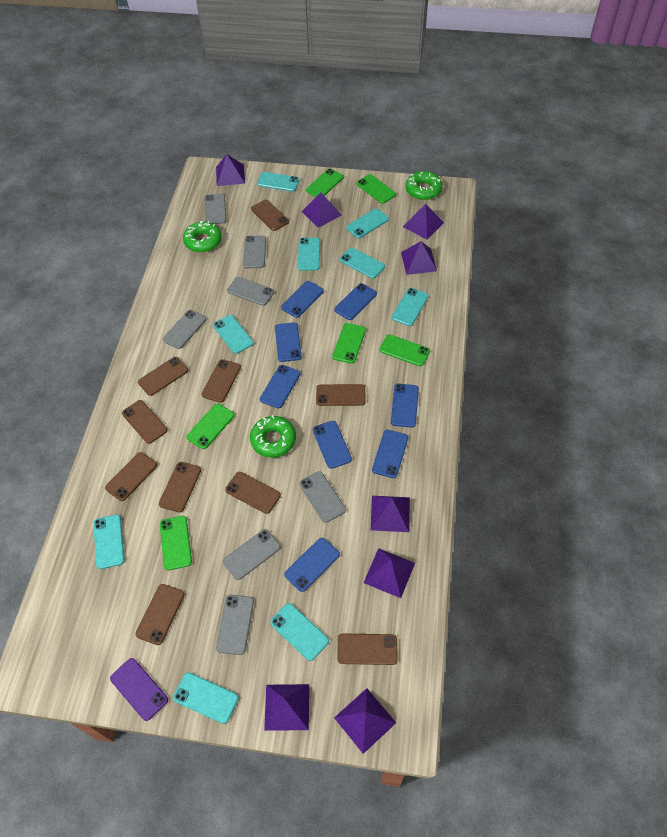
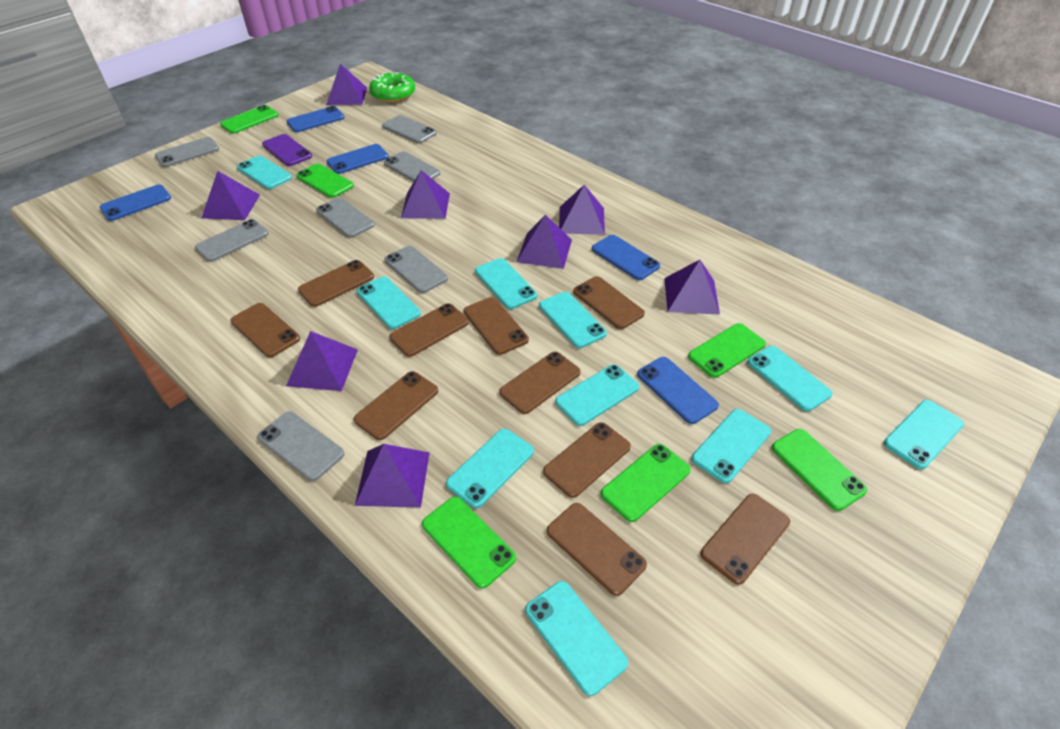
blue phone: 8 -> 5
green donut: 3 -> 1
turquoise phone: 9 -> 10

